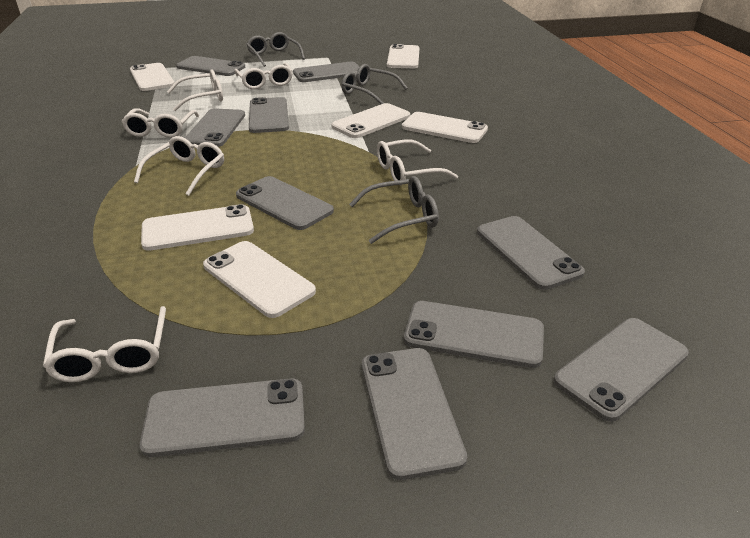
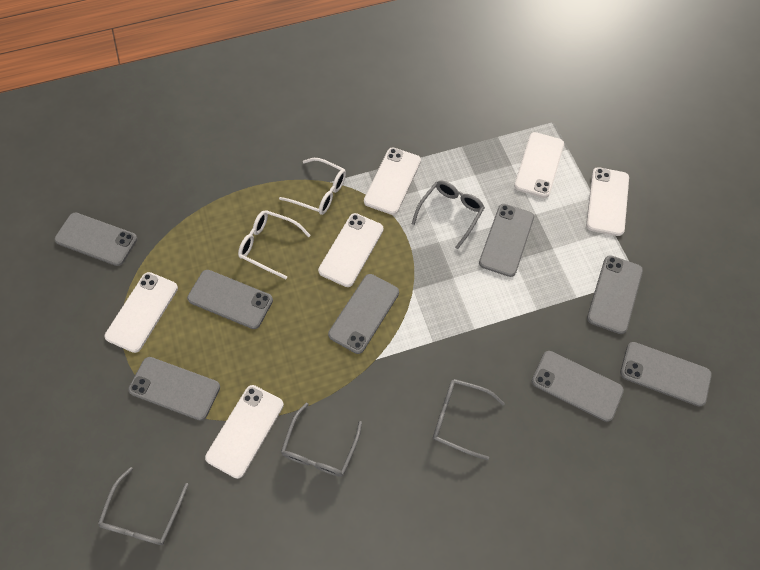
grey glasses: 3 -> 4
grey phone: 10 -> 8
white glasses: 6 -> 2

